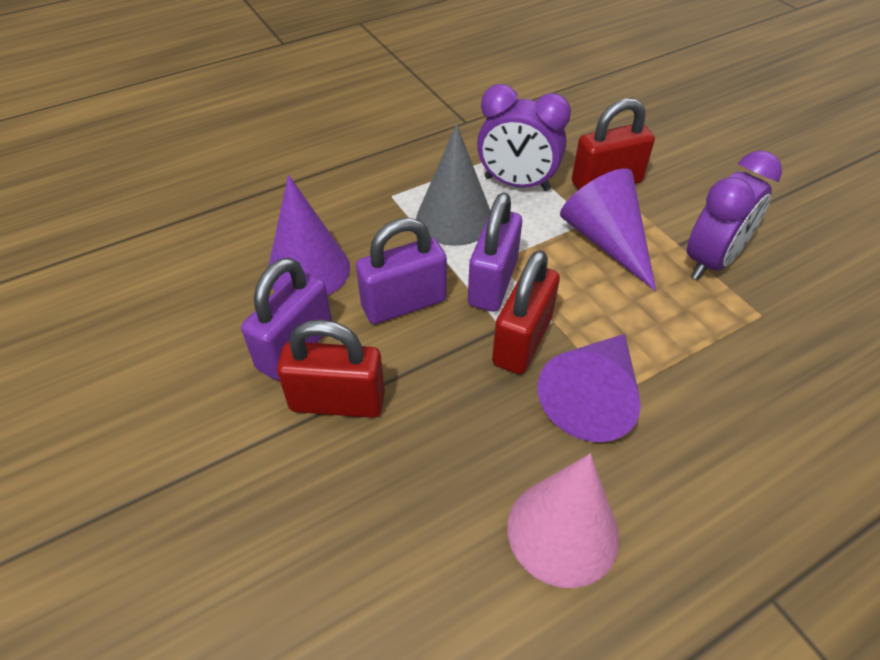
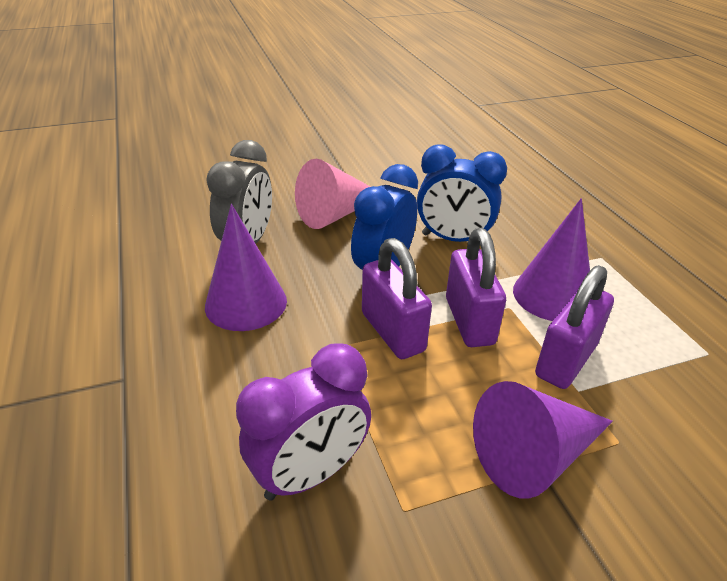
blue clock: 0 -> 2
grey clock: 0 -> 1
grey cone: 1 -> 0
purple clock: 2 -> 1
red padlock: 3 -> 0

